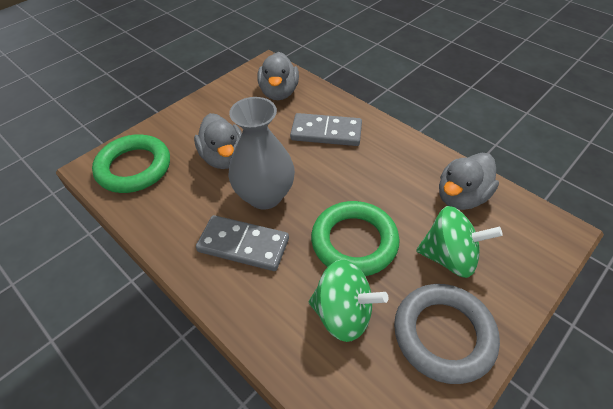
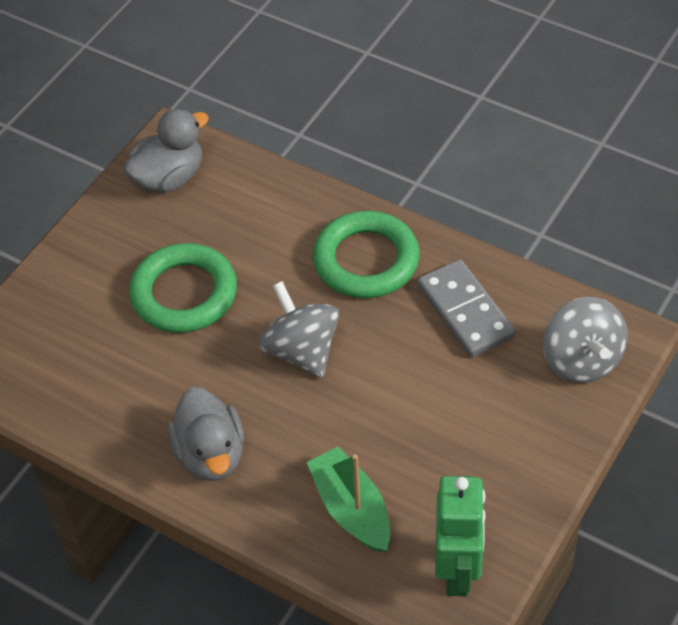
green boat: 0 -> 1
green robot: 0 -> 1
green spinning top: 2 -> 0
grey domino: 2 -> 1
grey duck: 3 -> 2
grey ring: 1 -> 0
grey spinning top: 0 -> 2
grey vase: 1 -> 0

